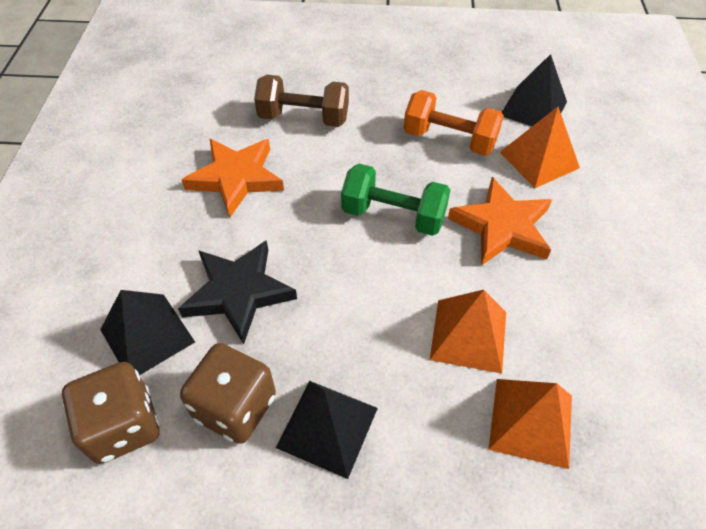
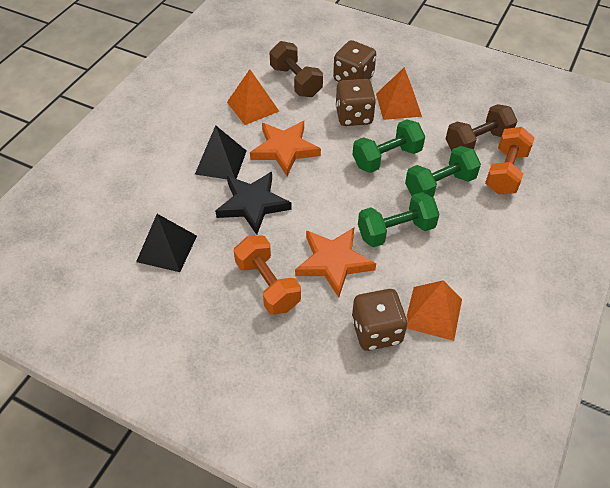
black pyramid: 3 -> 2
brown dice: 2 -> 3
brown dumbbell: 1 -> 2
green dumbbell: 1 -> 3
orange dumbbell: 1 -> 2

